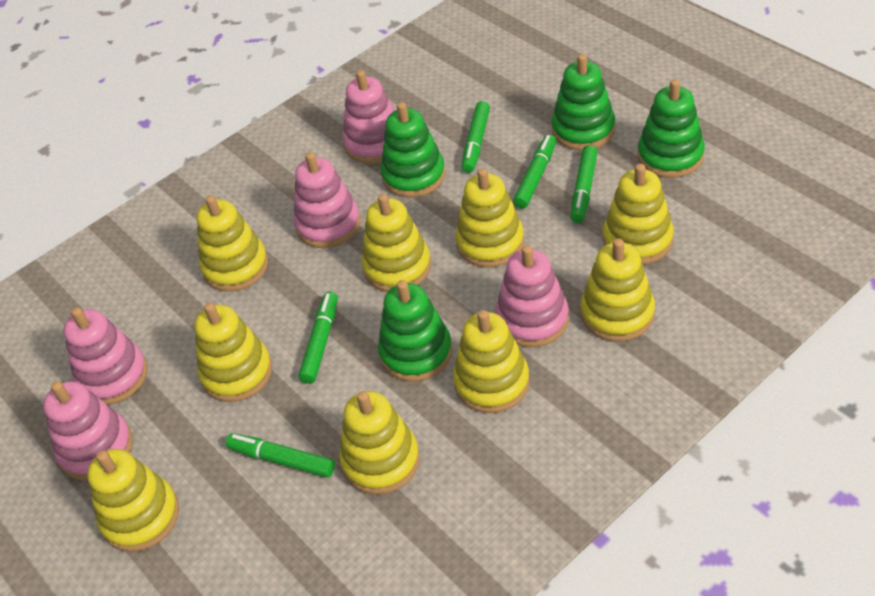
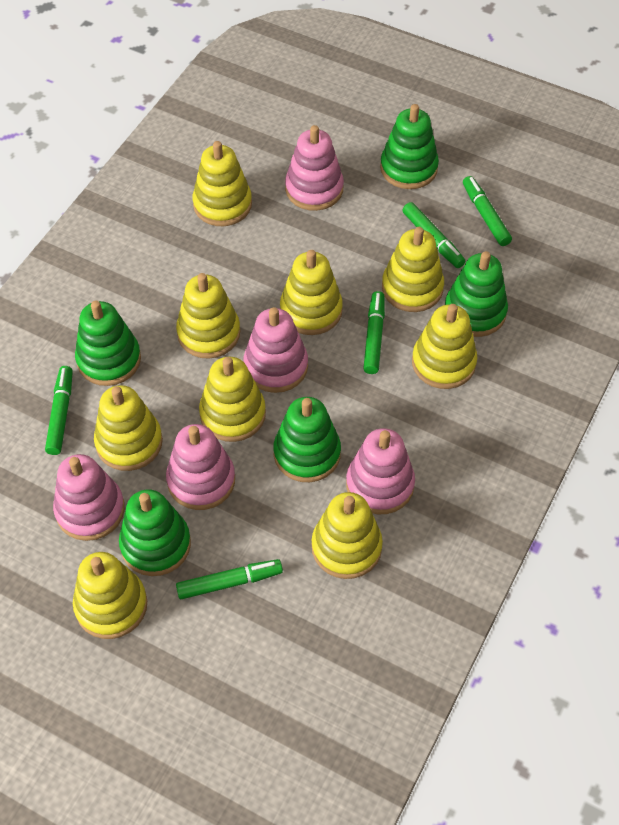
green stacking toy: 4 -> 5

